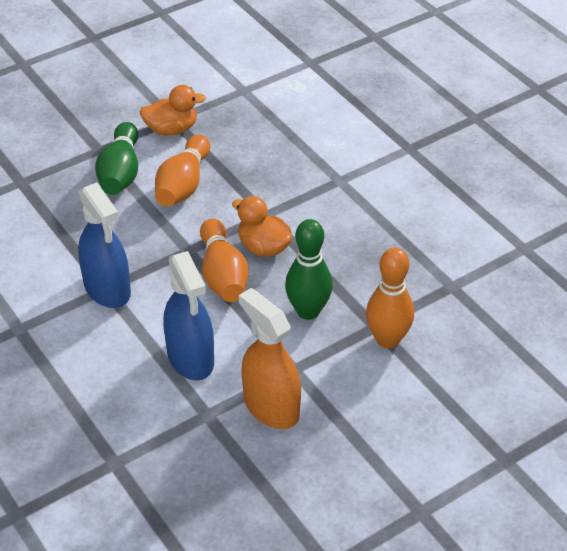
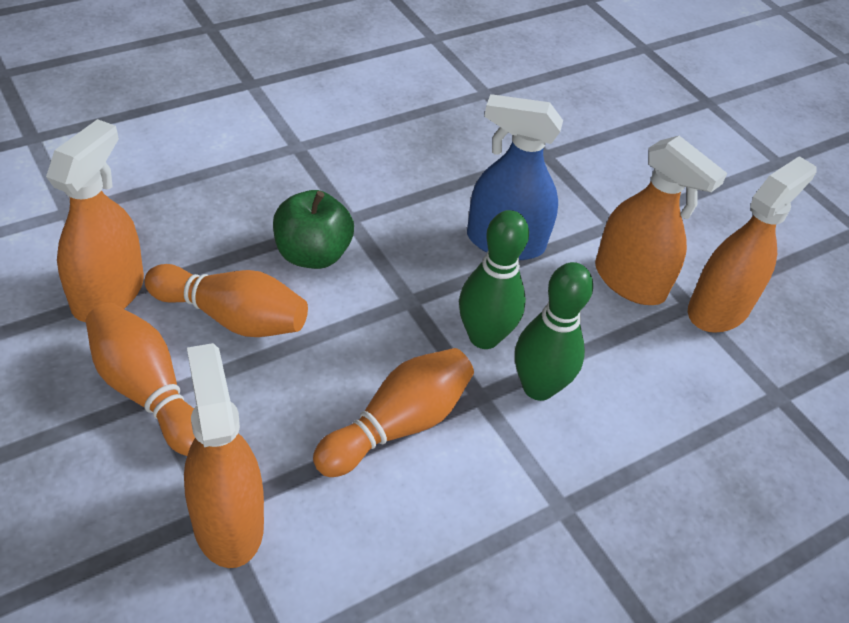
blue spray bottle: 2 -> 1
green apple: 0 -> 1
orange duck: 2 -> 0
orange spray bottle: 1 -> 4

